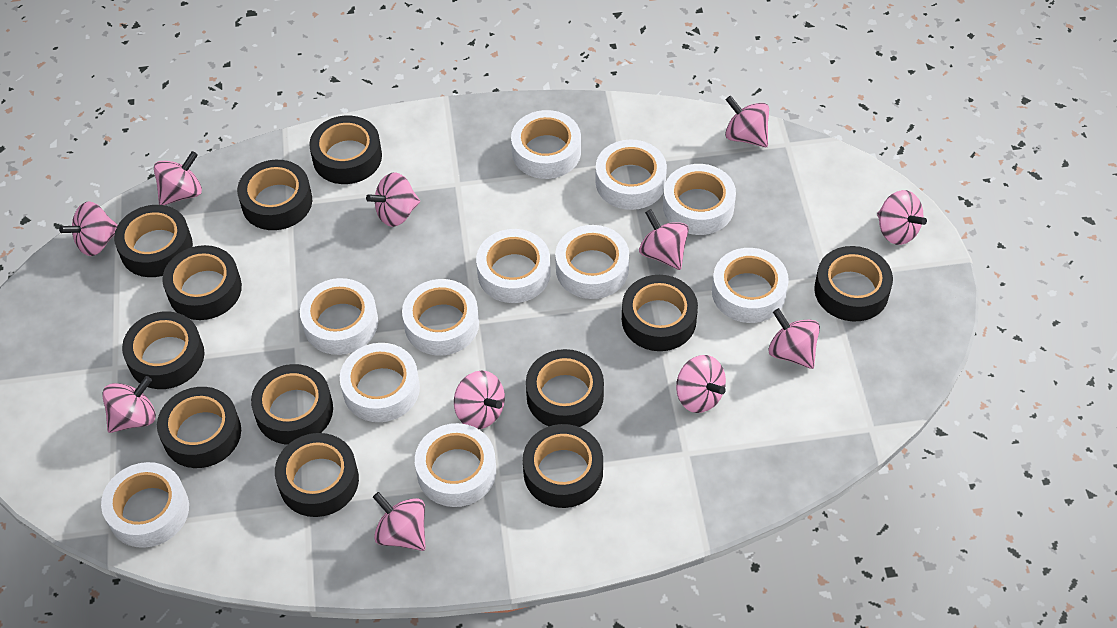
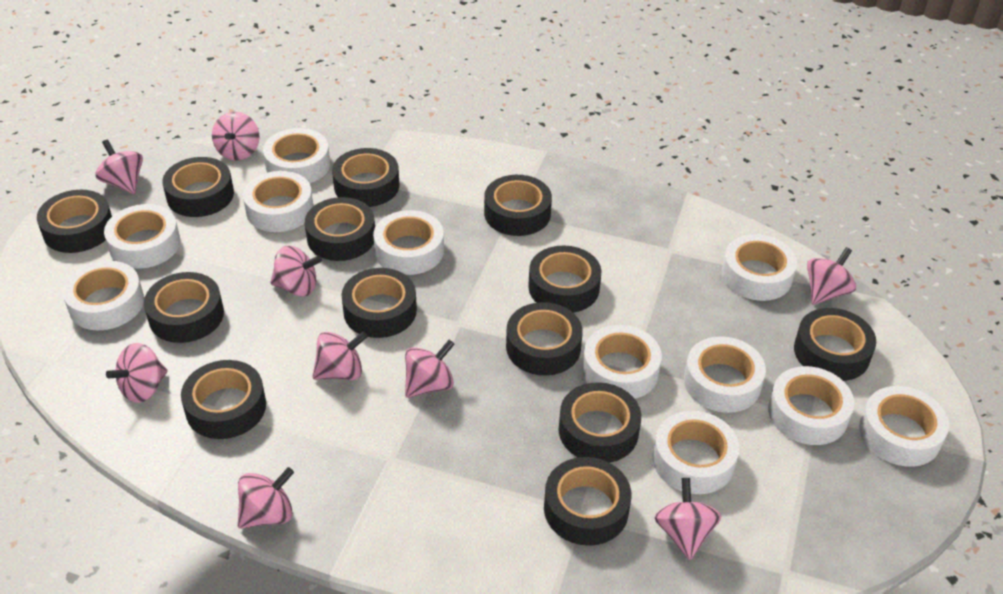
black tape: 12 -> 13
pink spinning top: 11 -> 9

